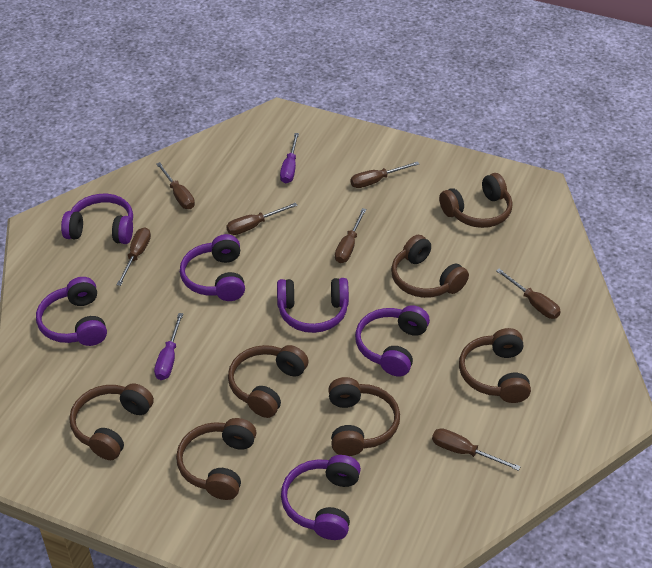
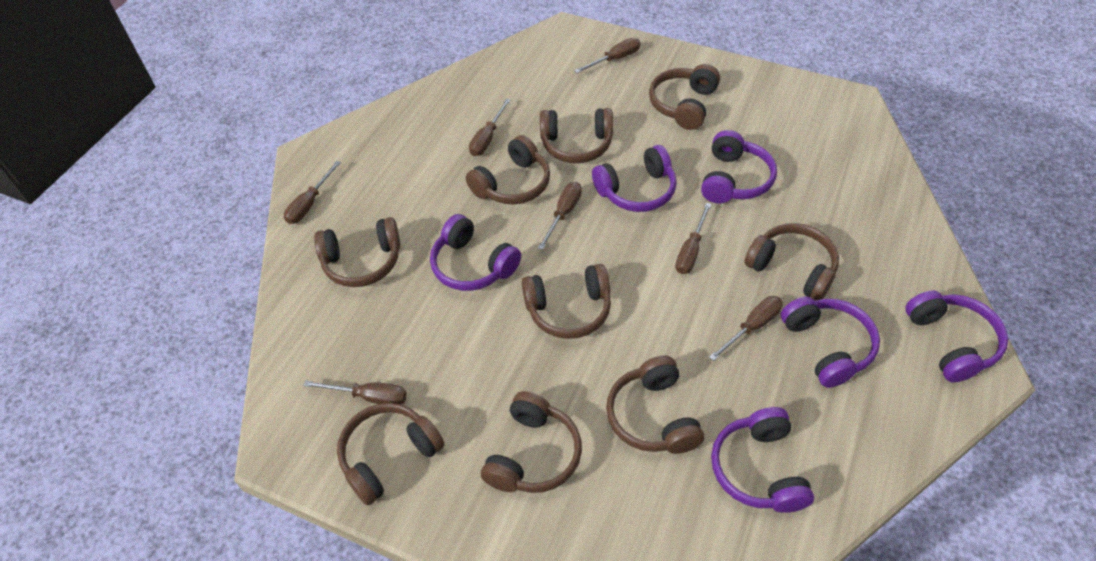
brown headphones: 7 -> 9
purple screwdriver: 2 -> 0

